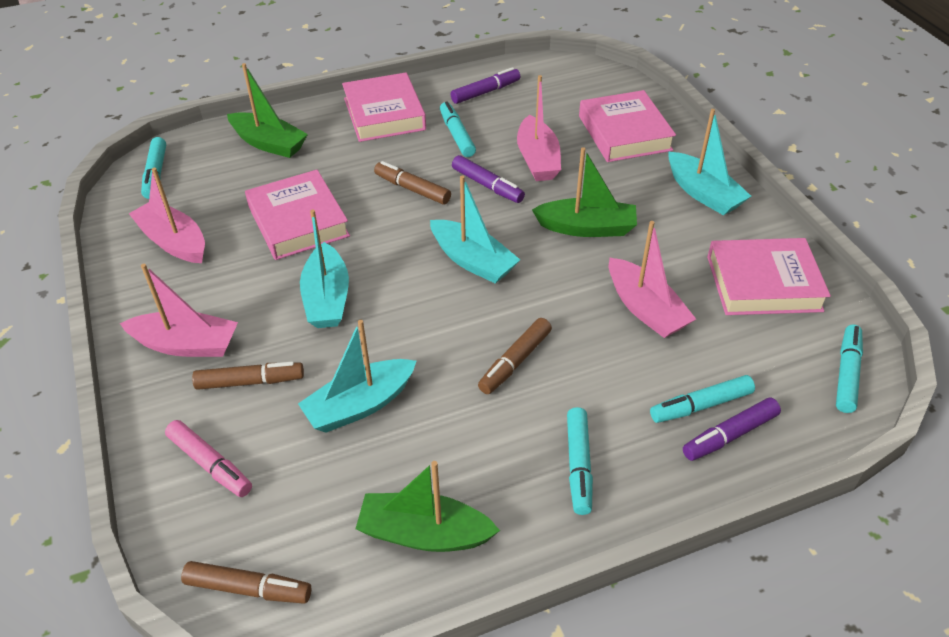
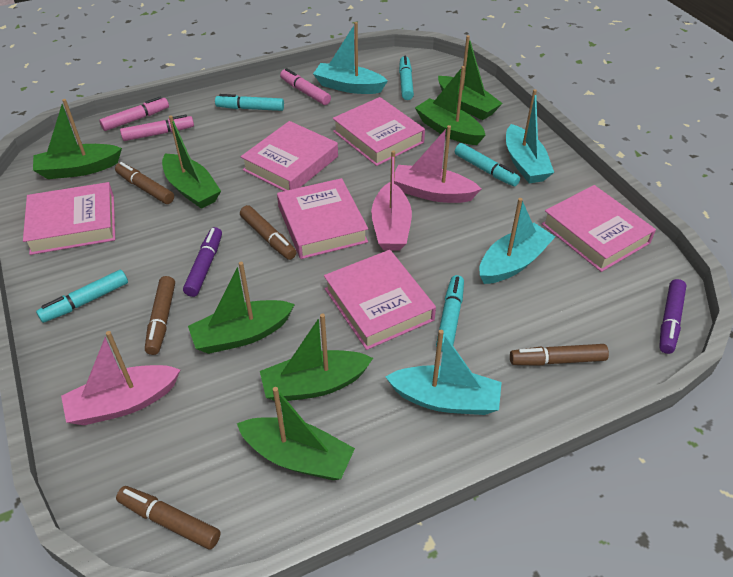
brown marker: 4 -> 5
green boat: 3 -> 7
pink boat: 4 -> 3
pink book: 4 -> 6
pink marker: 1 -> 3
purple marker: 3 -> 2

